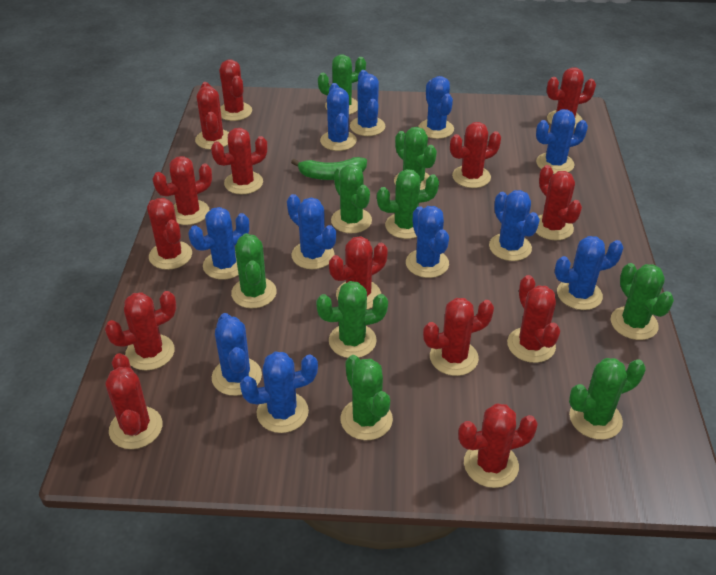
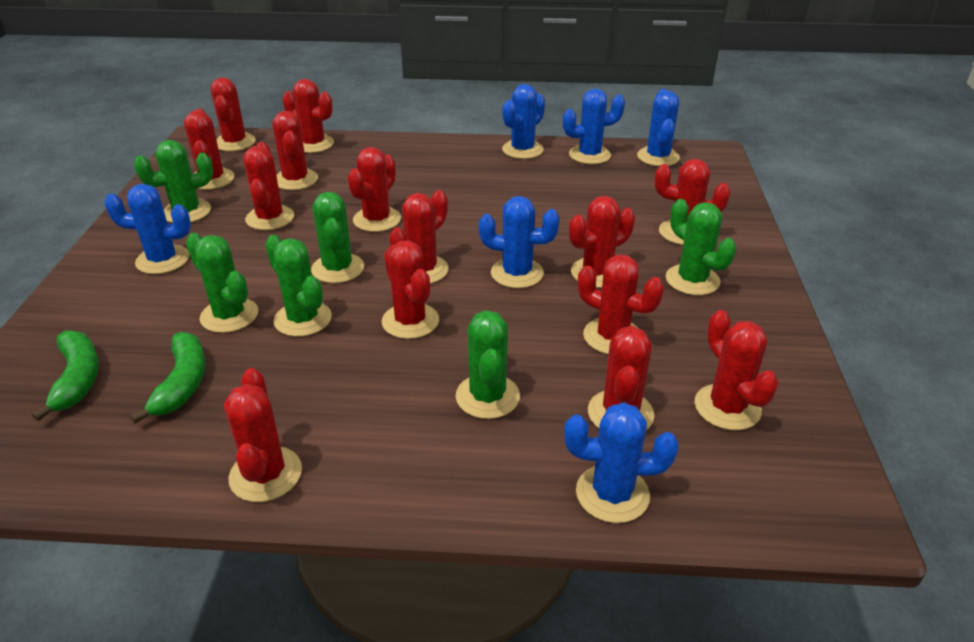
blue cactus: 11 -> 6
green banana: 1 -> 2
green cactus: 9 -> 6

